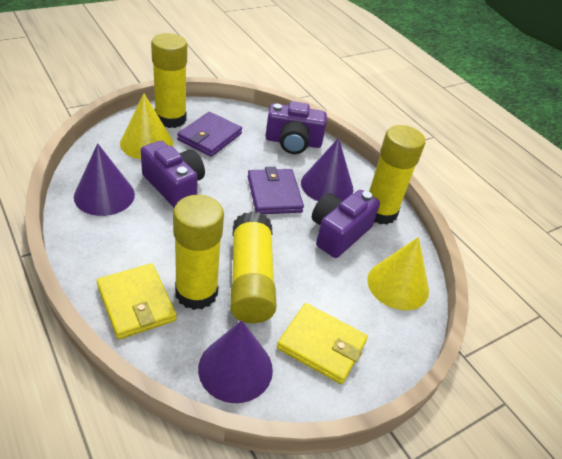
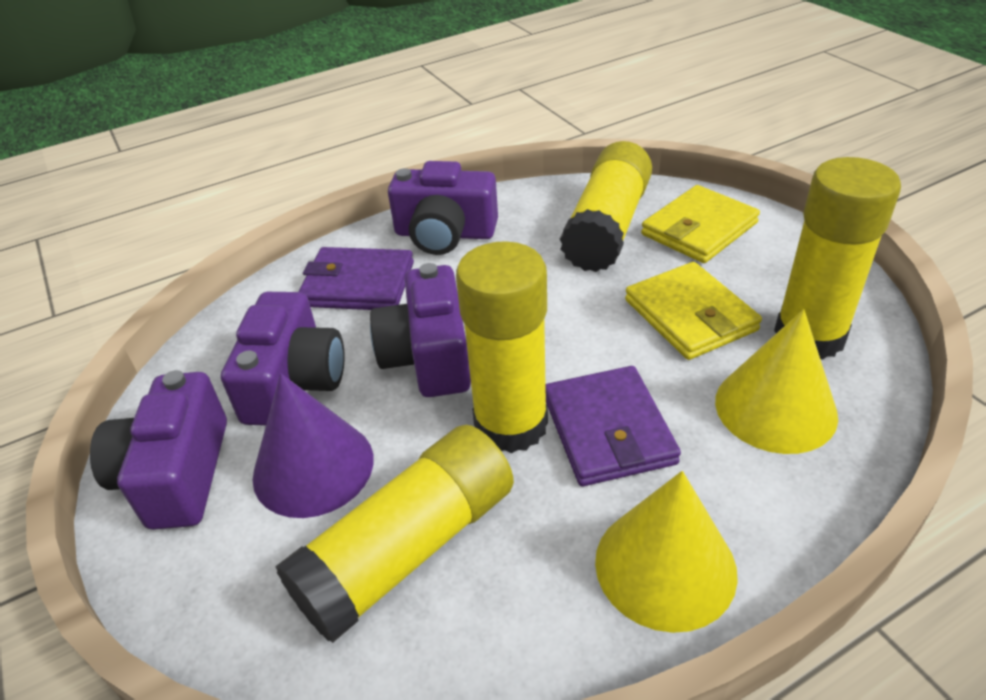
purple camera: 3 -> 4
purple cone: 3 -> 1

